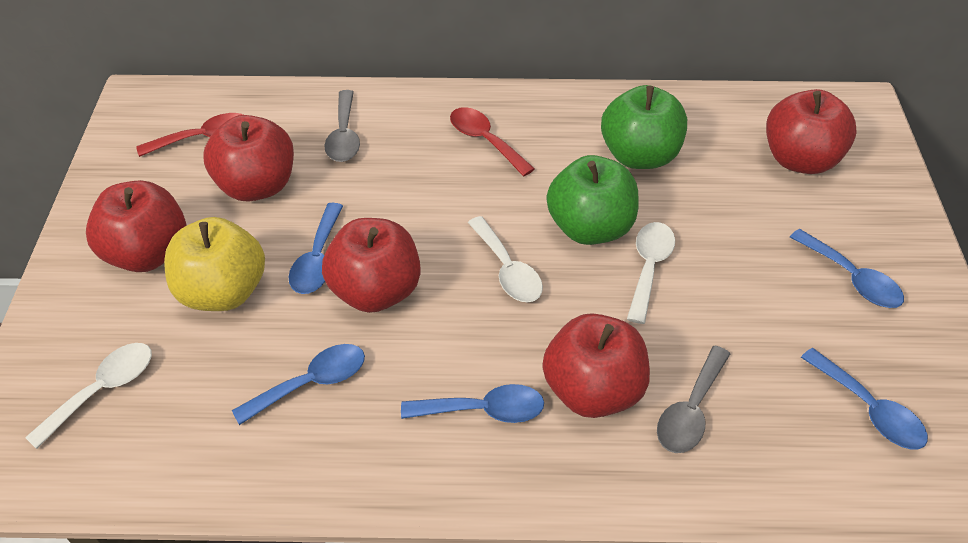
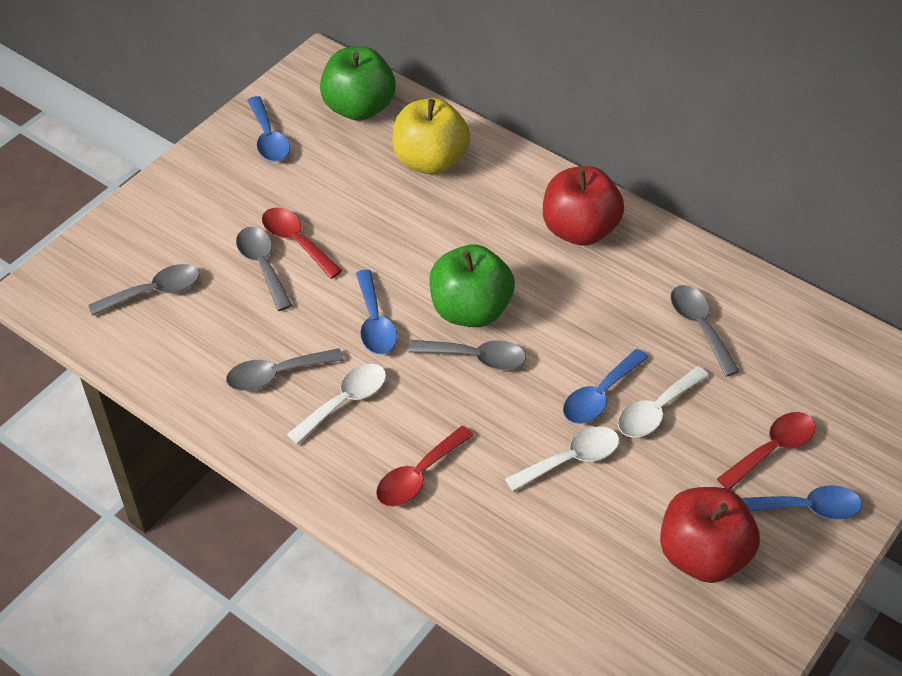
blue spoon: 5 -> 4
grey spoon: 2 -> 5
red apple: 5 -> 2
red spoon: 2 -> 3

